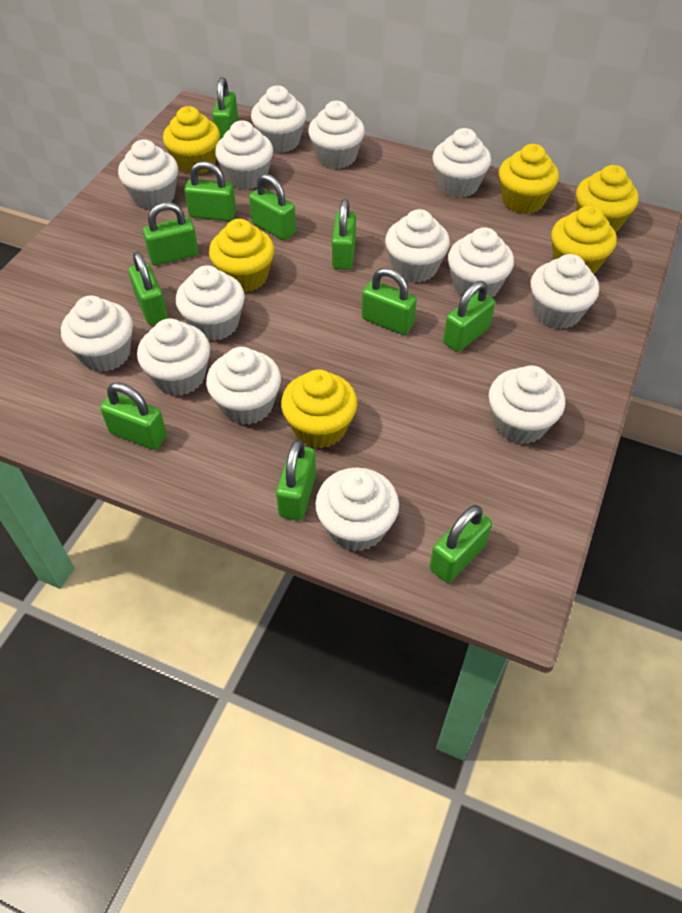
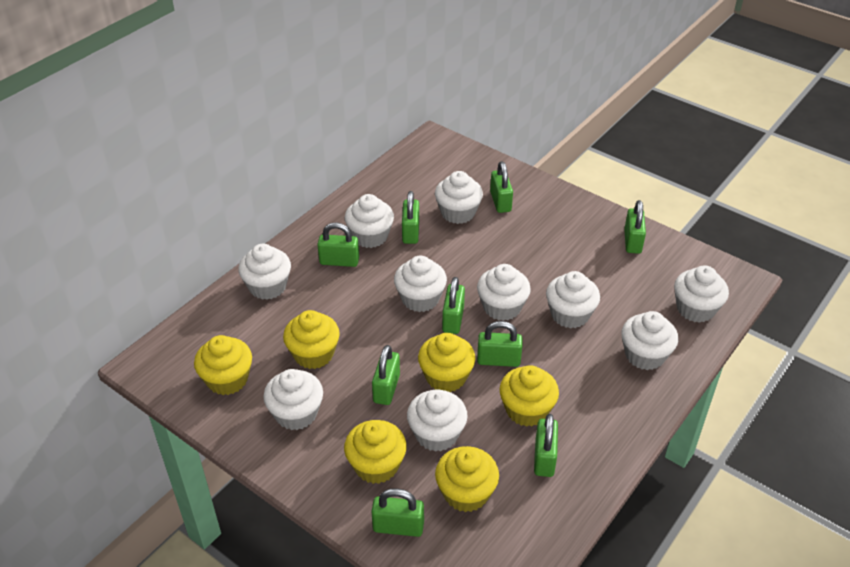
green padlock: 11 -> 9
white cupcake: 14 -> 10

